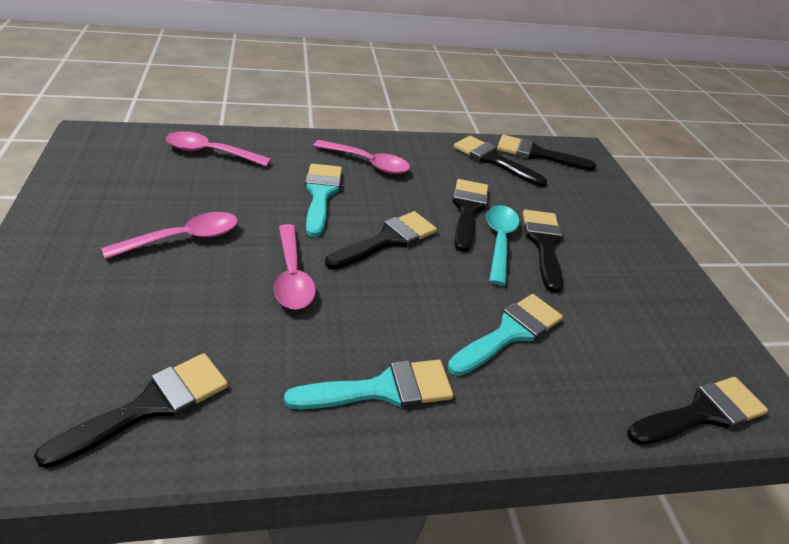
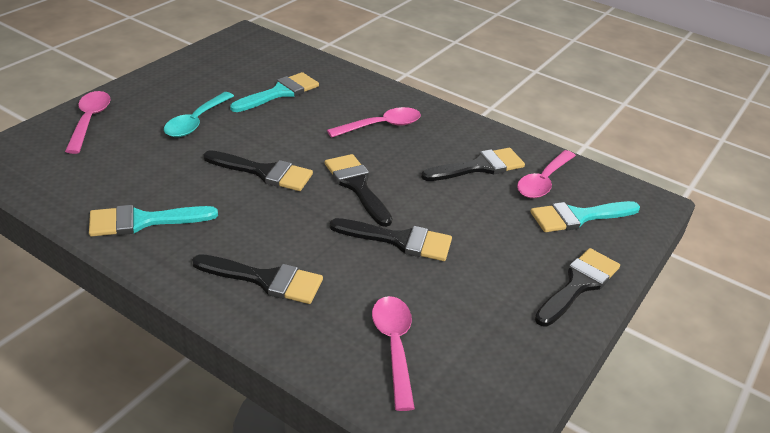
black brush: 7 -> 6

